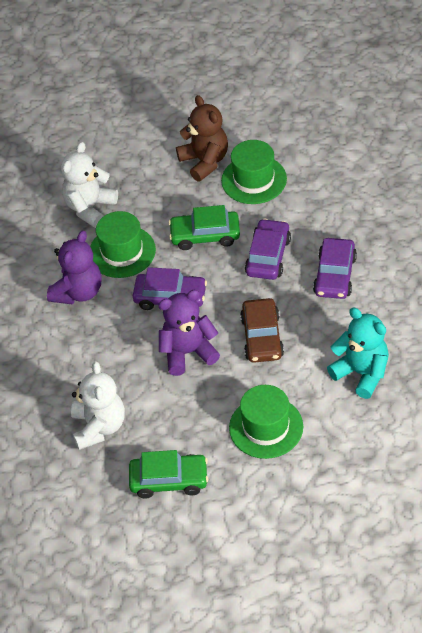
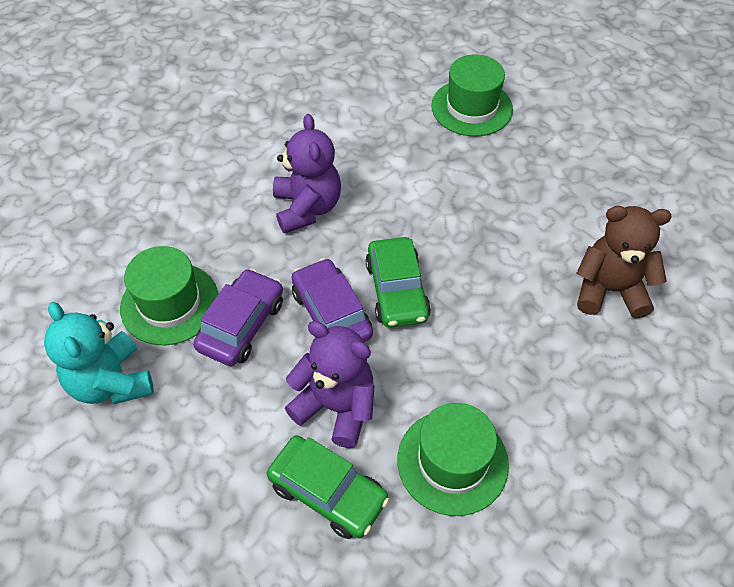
brown car: 1 -> 0
purple car: 3 -> 2
white teddy bear: 2 -> 0

